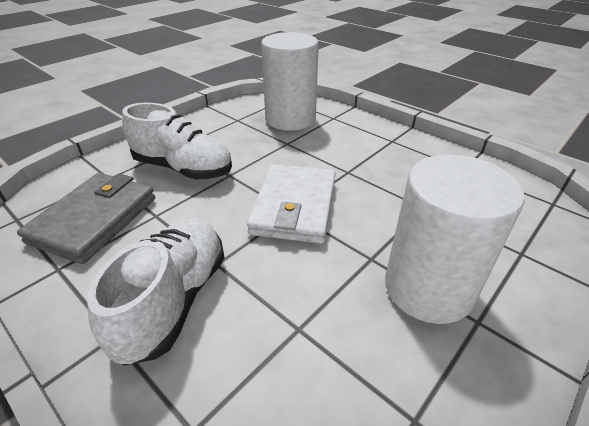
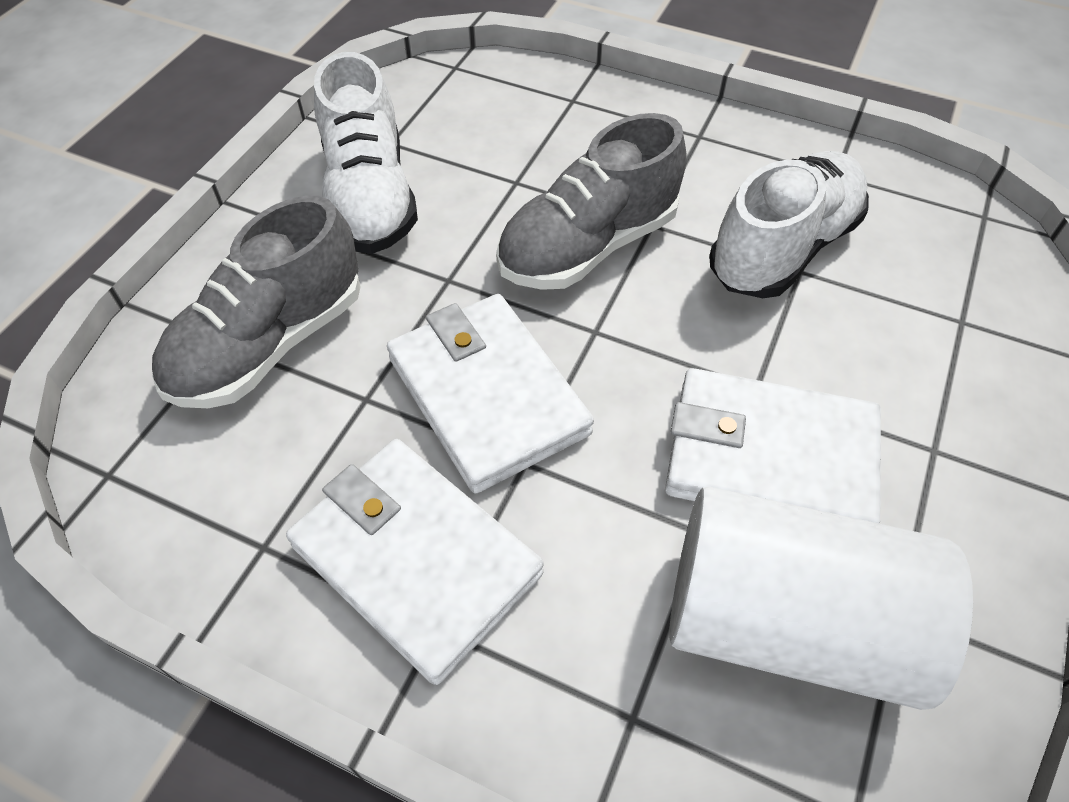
grey shoe: 0 -> 2
grey wallet: 1 -> 0
white cylinder: 2 -> 1
white wallet: 1 -> 3

